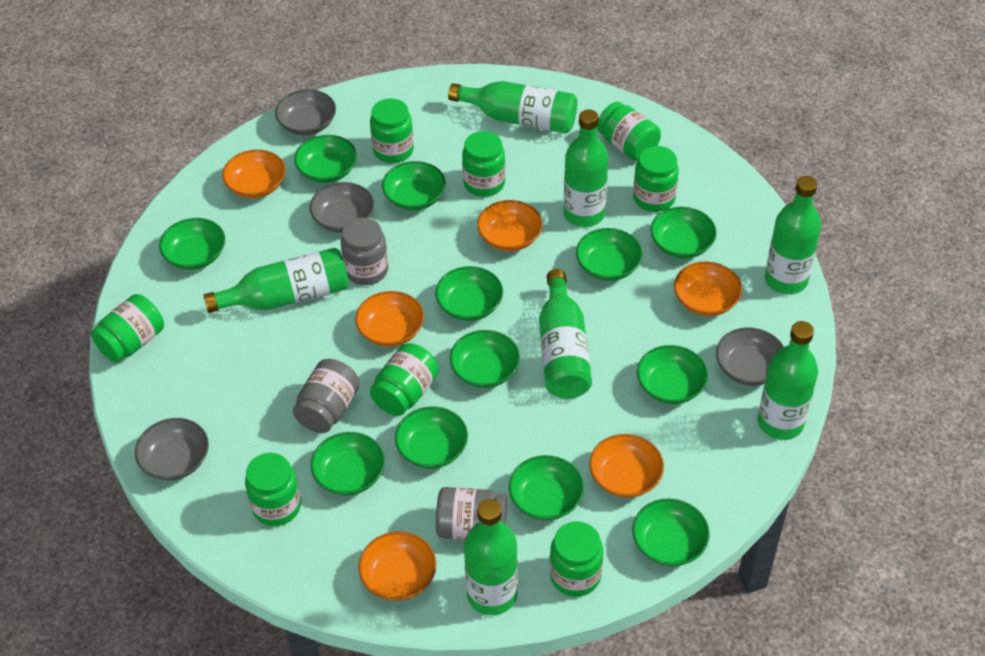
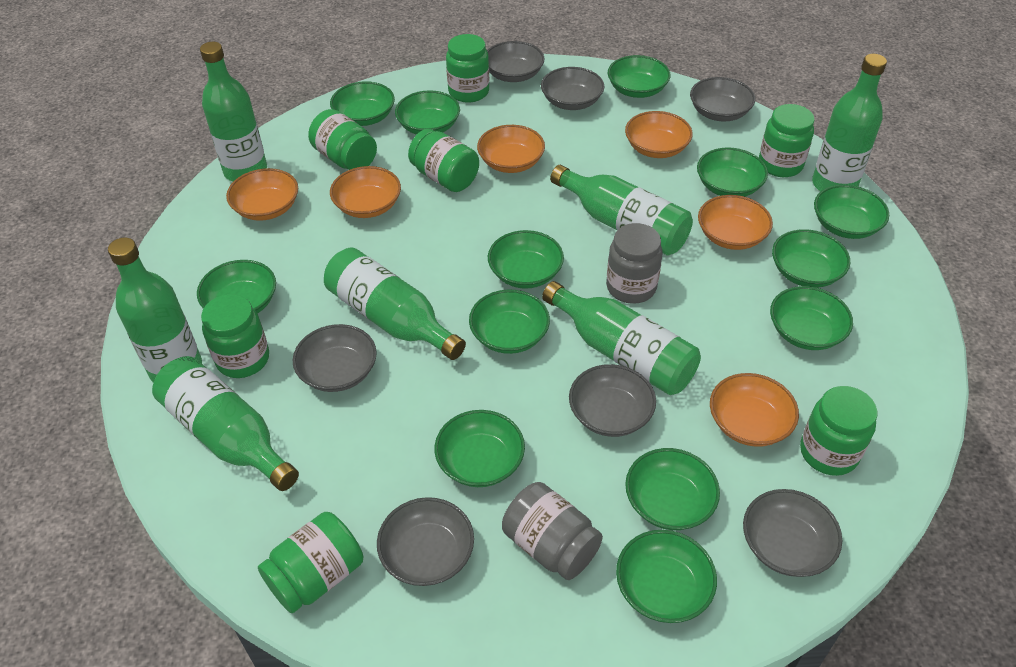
green bowl: 12 -> 13
green jar: 8 -> 7
grey bowl: 4 -> 7
grey jar: 3 -> 2

